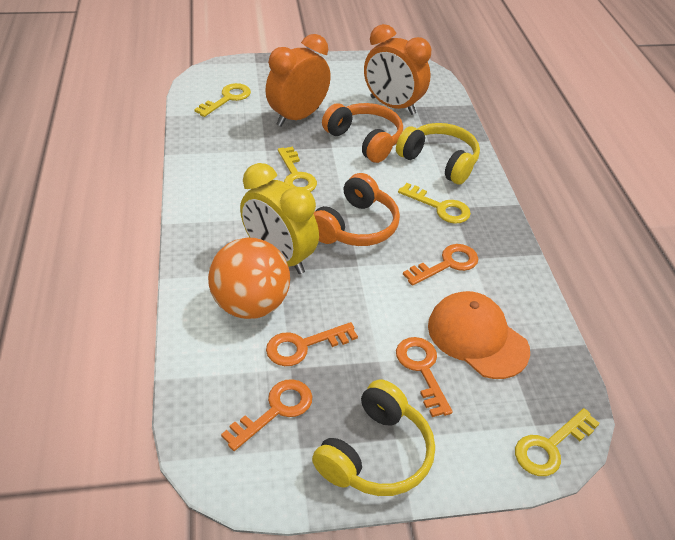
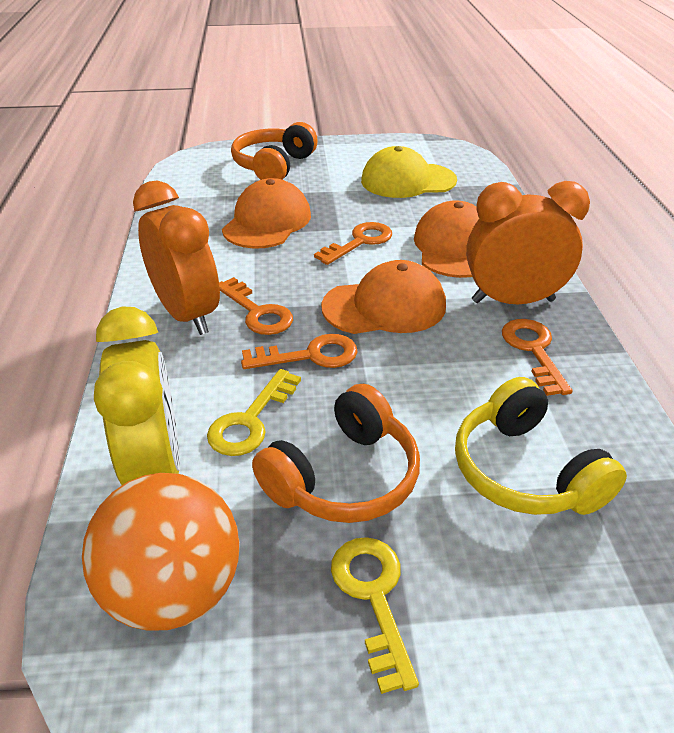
orange cap: 1 -> 3
yellow cap: 0 -> 1
yellow headphones: 2 -> 1
yellow key: 4 -> 2

